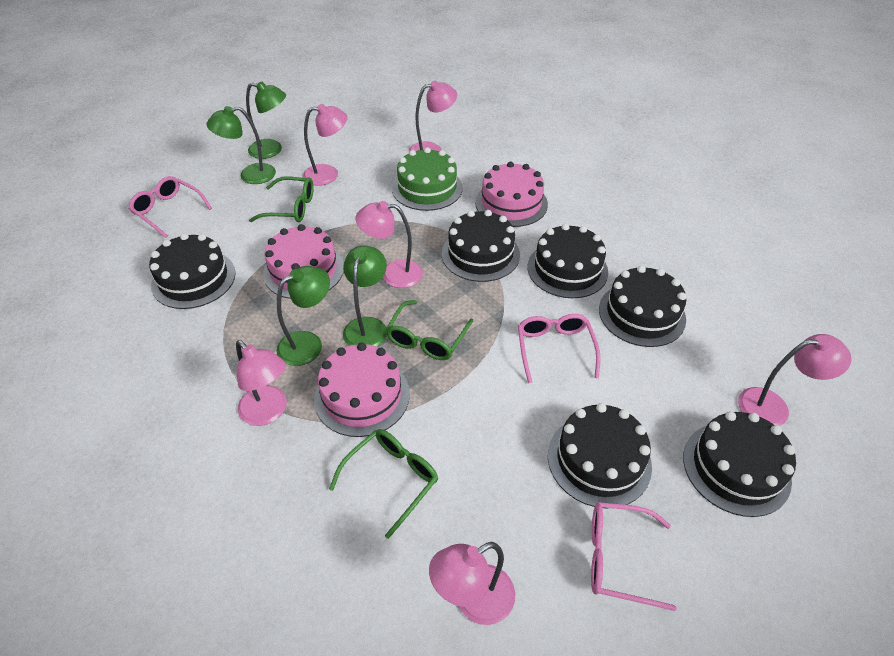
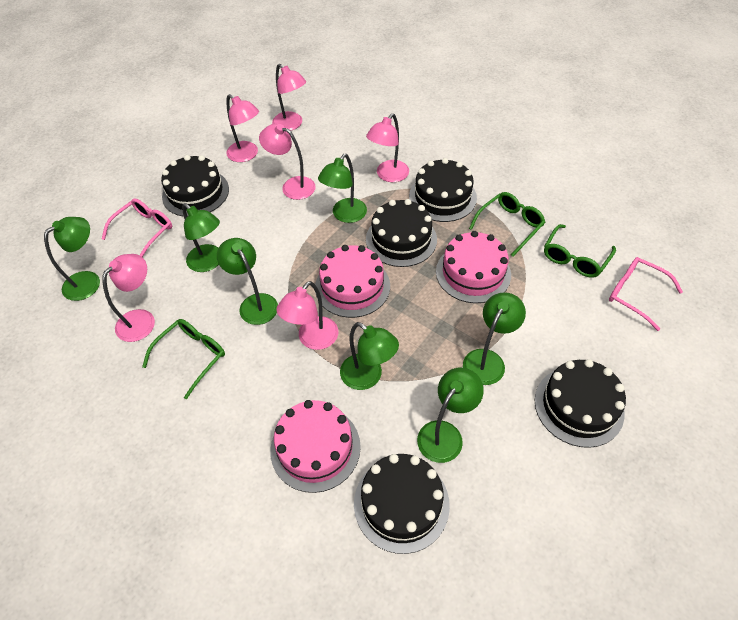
black cake: 6 -> 5
green cake: 1 -> 0
green lamp: 4 -> 7
pink glasses: 3 -> 2

